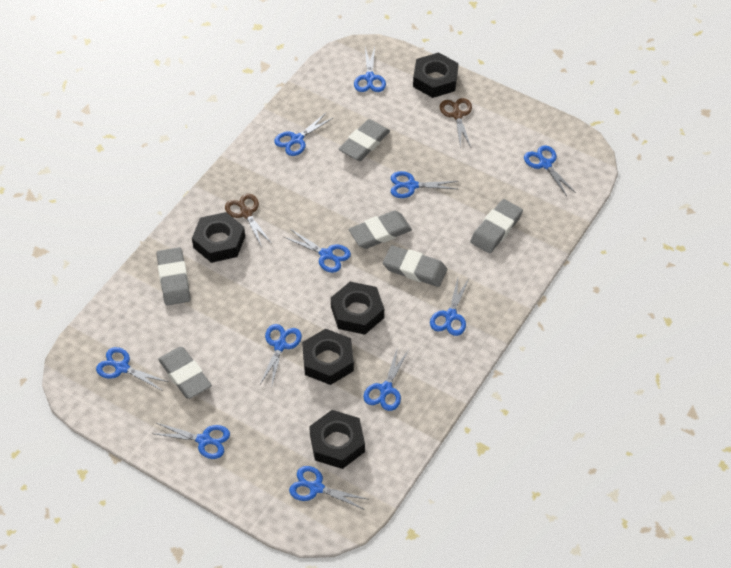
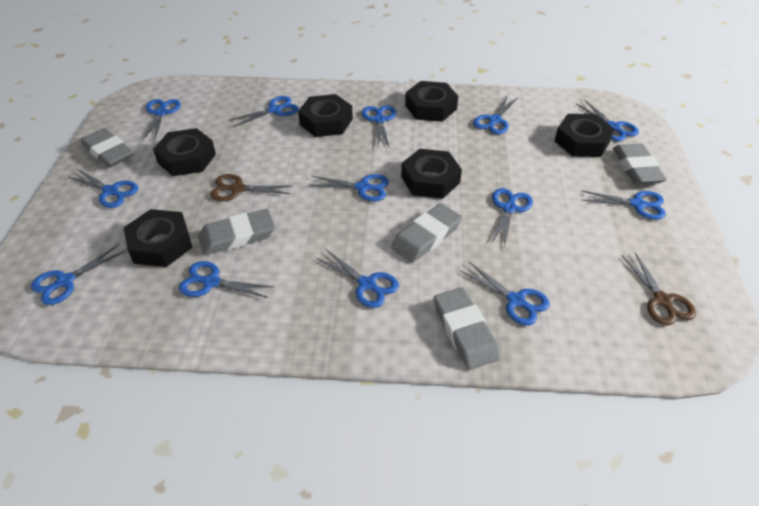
black nut: 5 -> 6
blue scissors: 11 -> 13
grey eraser: 6 -> 5

